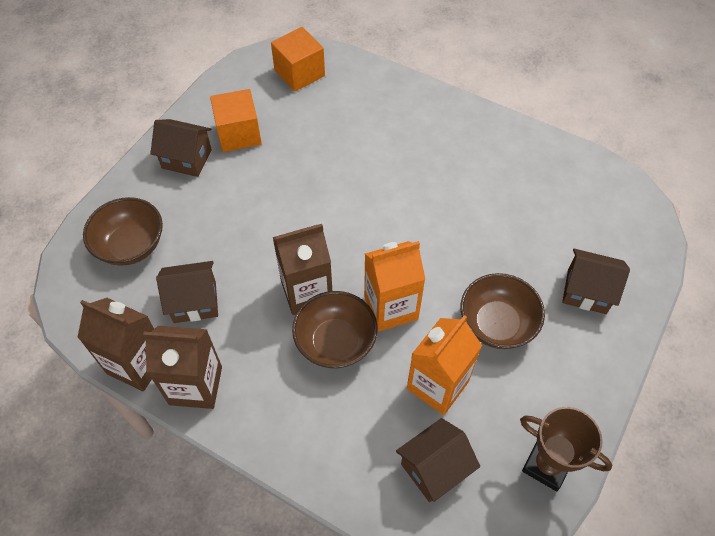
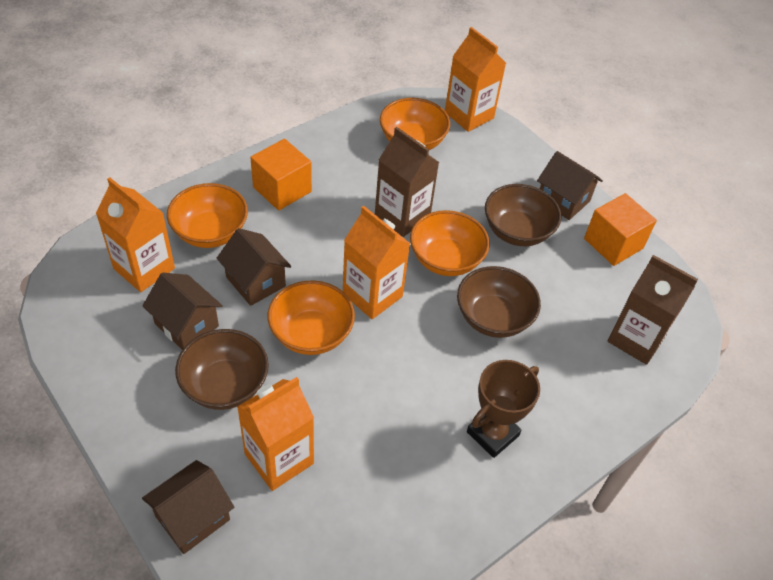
brown carton: 3 -> 2
orange bowl: 0 -> 4
orange carton: 2 -> 4

